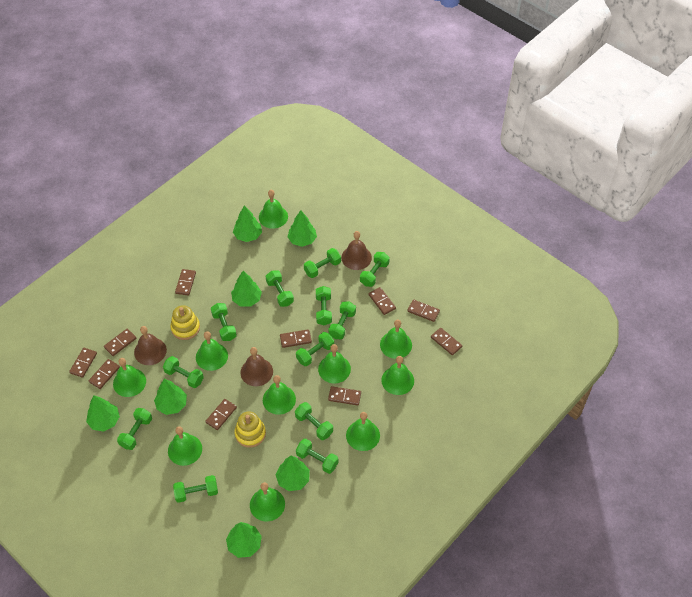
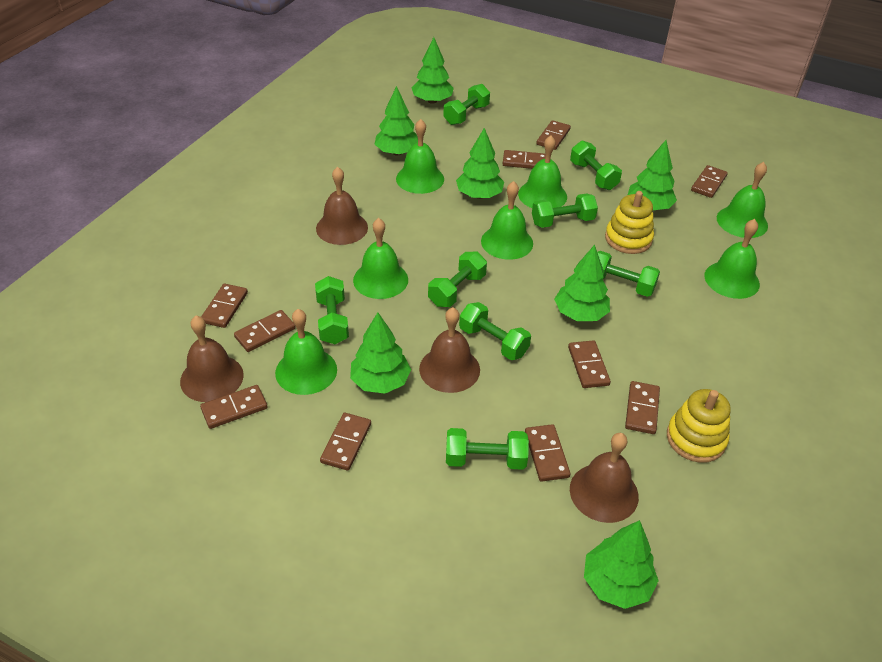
brown bell: 3 -> 4
green bell: 10 -> 7
green dumbbell: 12 -> 8

